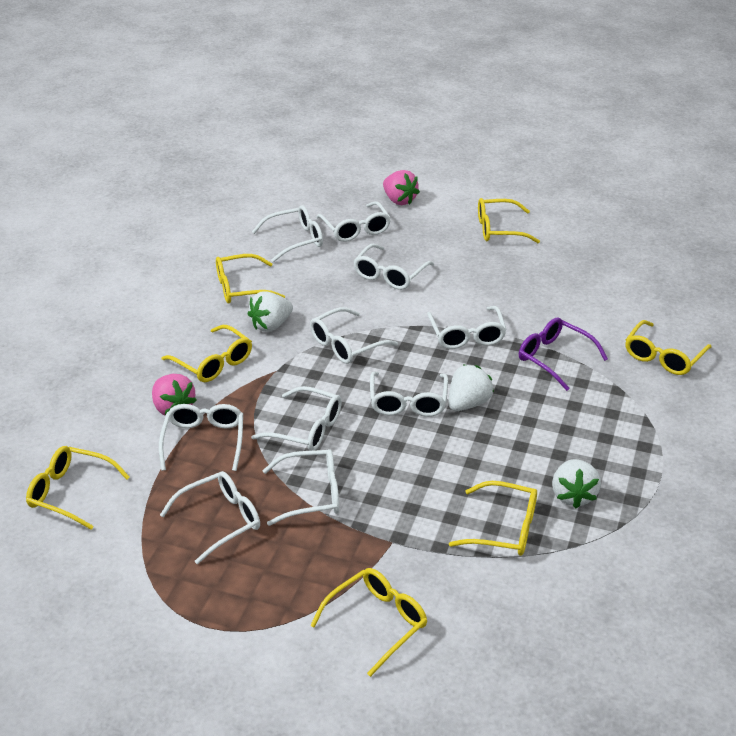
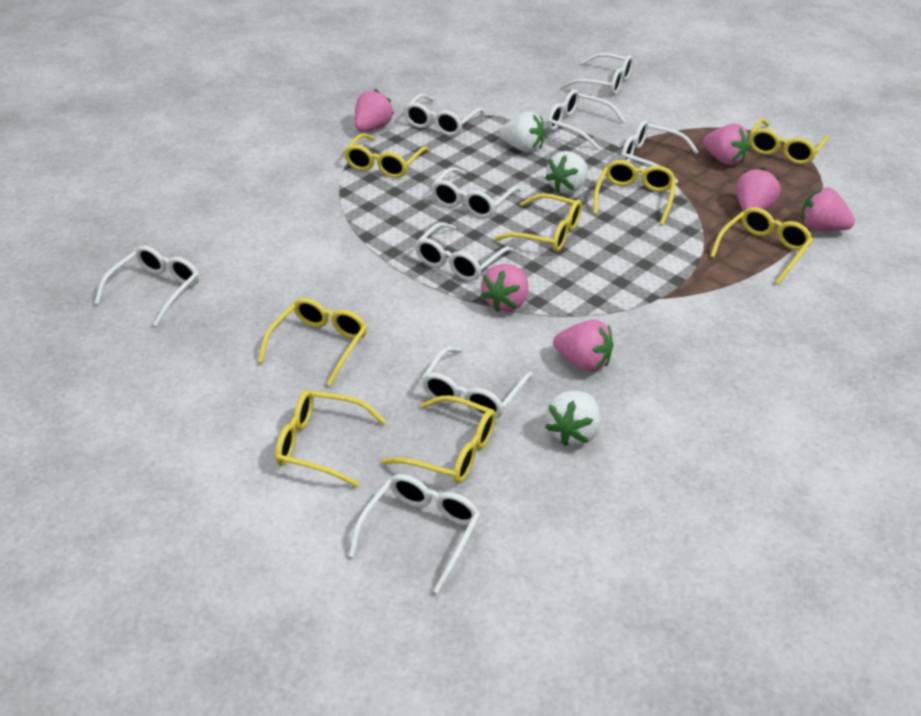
pink strawberry: 2 -> 6
purple glasses: 1 -> 0
white glasses: 10 -> 9
yellow glasses: 7 -> 8

